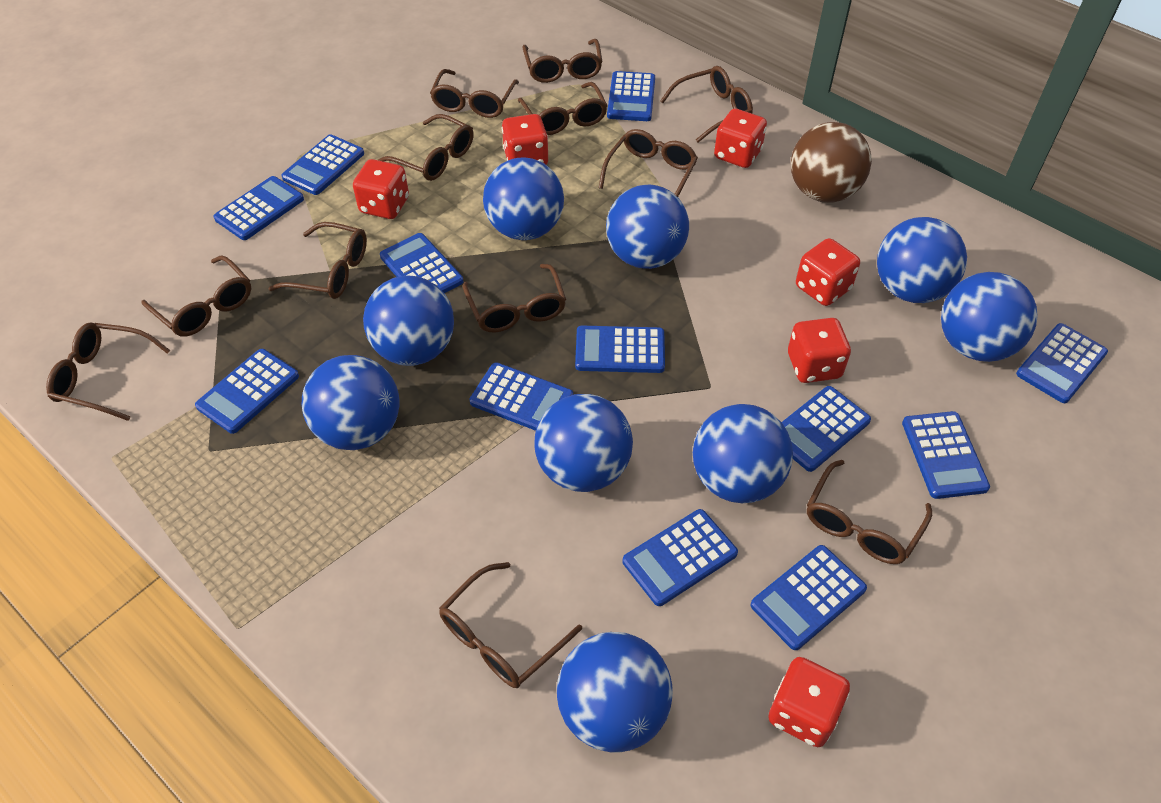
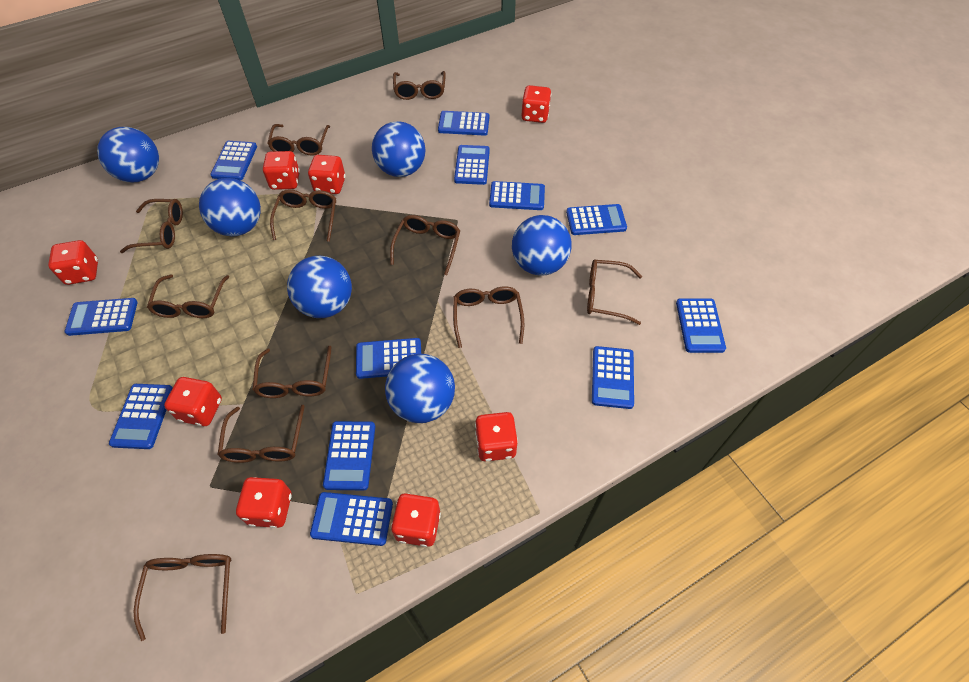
blue ball: 9 -> 6
brown ball: 1 -> 0
brown glasses: 12 -> 11
red dice: 6 -> 8

